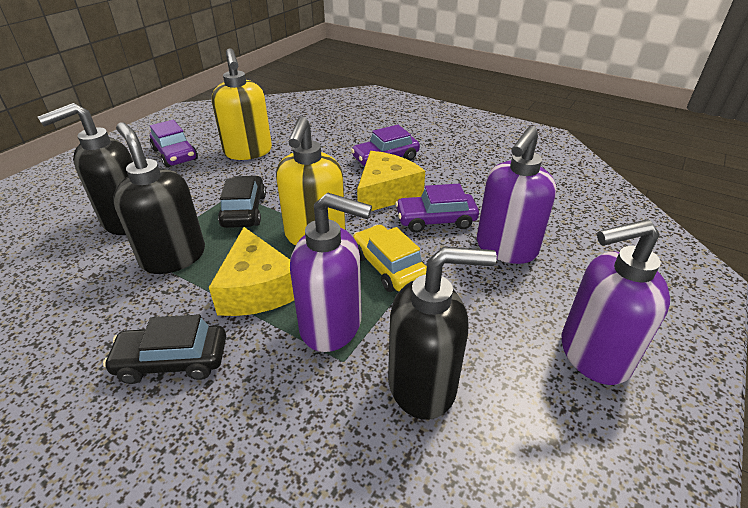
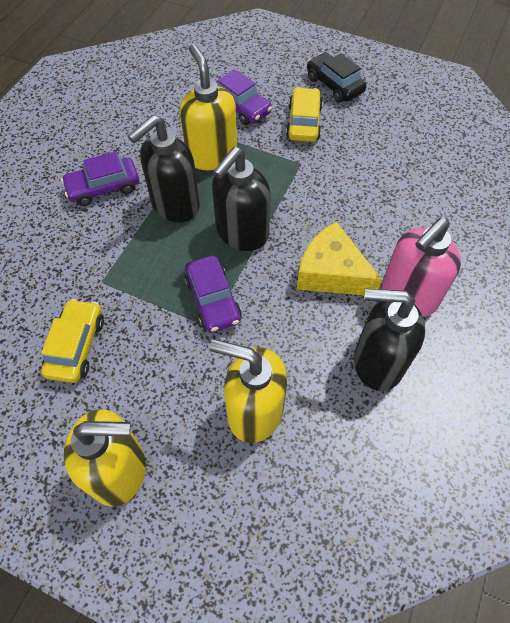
black car: 2 -> 1
pink soap dispenser: 0 -> 1
purple soap dispenser: 3 -> 0
yellow car: 1 -> 2
yellow cheese: 2 -> 1
yellow soap dispenser: 2 -> 3

